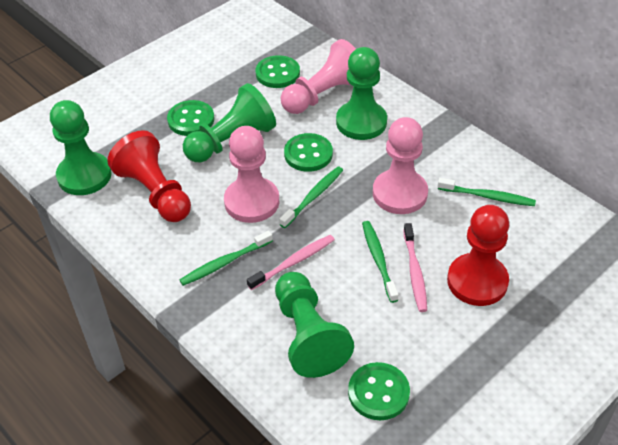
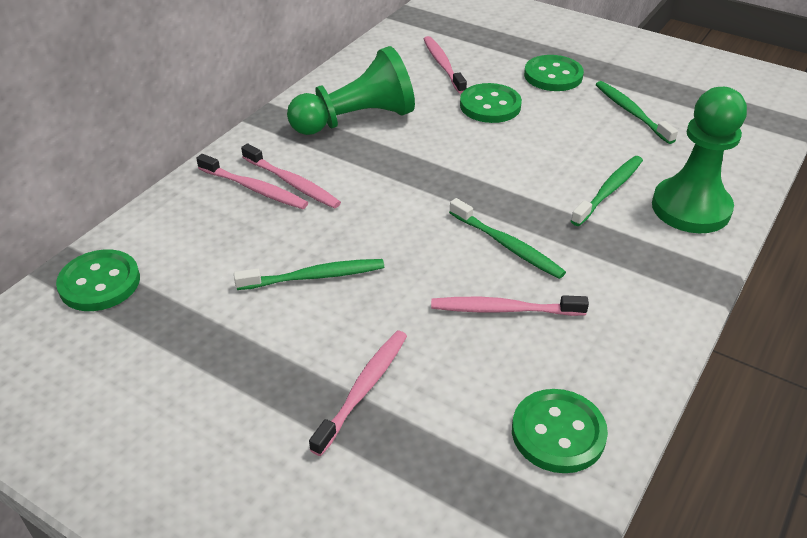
green pawn: 4 -> 2
pink pawn: 3 -> 0
pink toothbrush: 2 -> 5
red pawn: 2 -> 0

